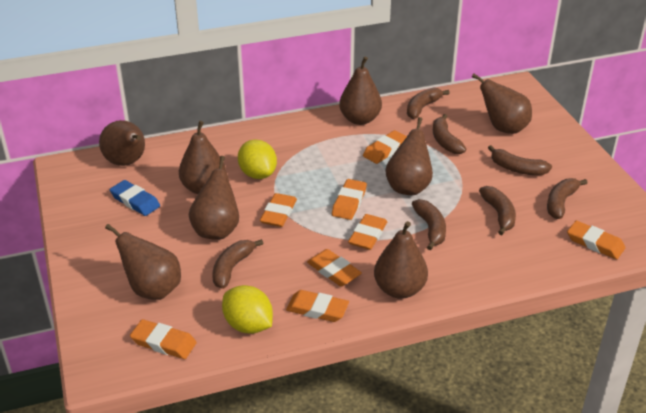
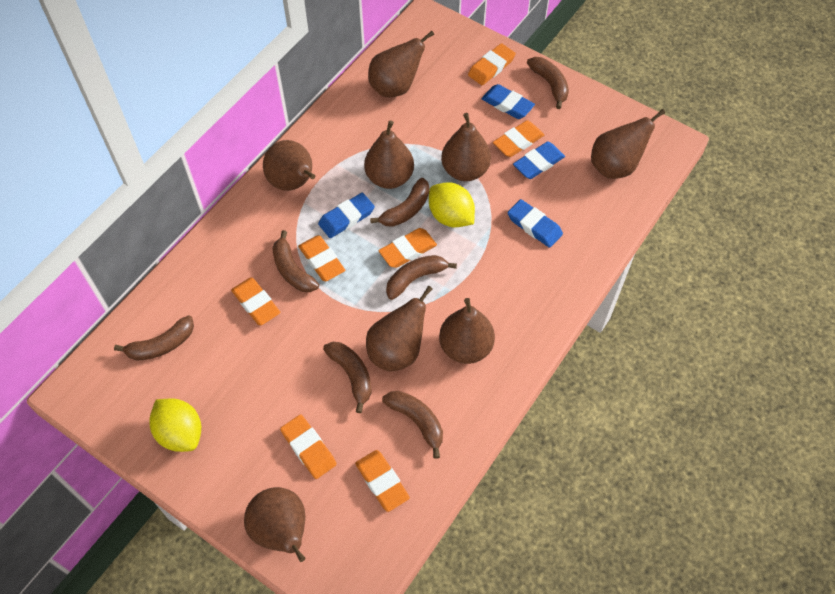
blue eraser: 1 -> 4
orange eraser: 8 -> 7

